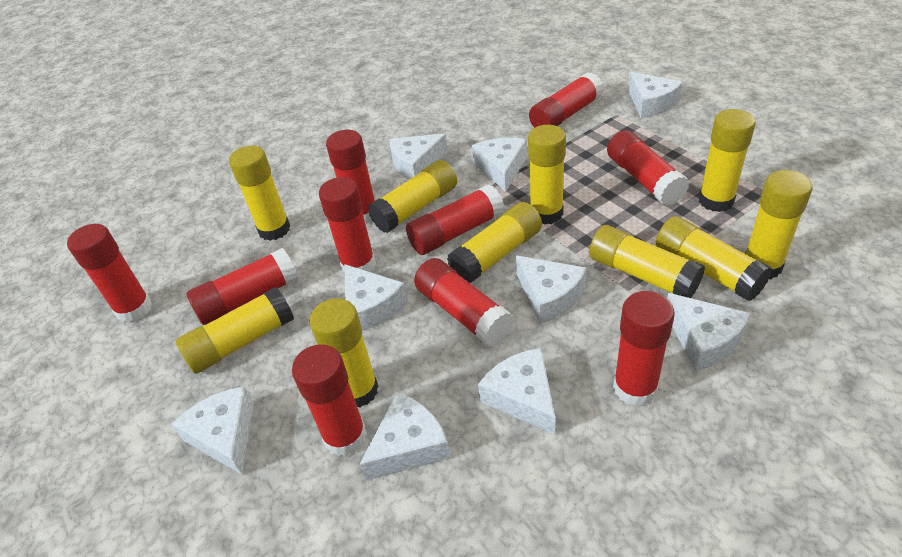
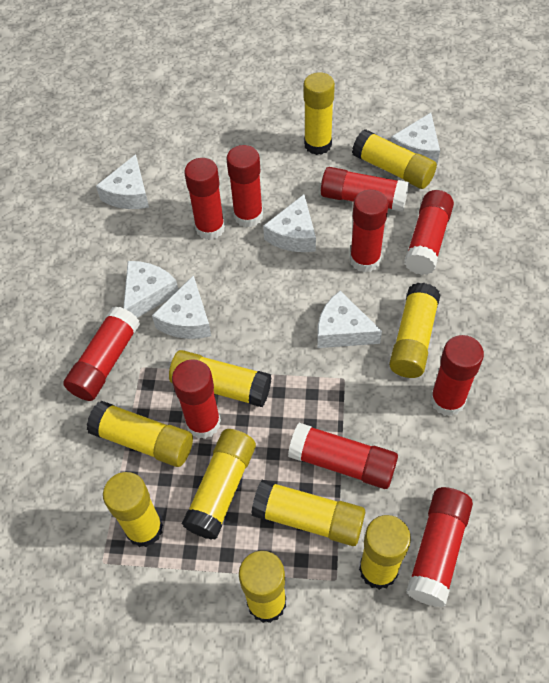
white cheese: 9 -> 6

